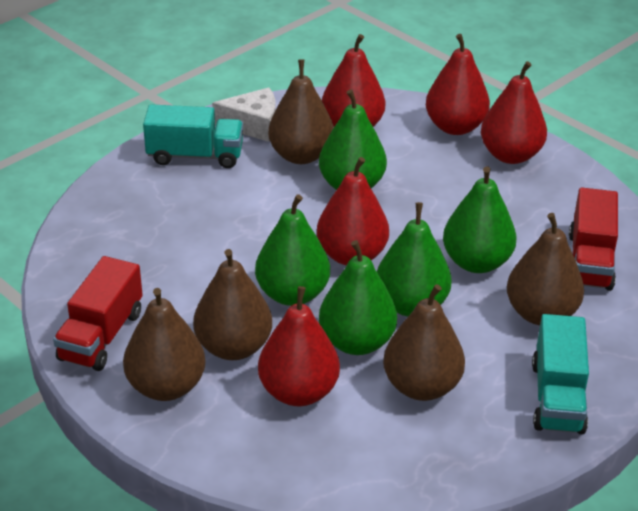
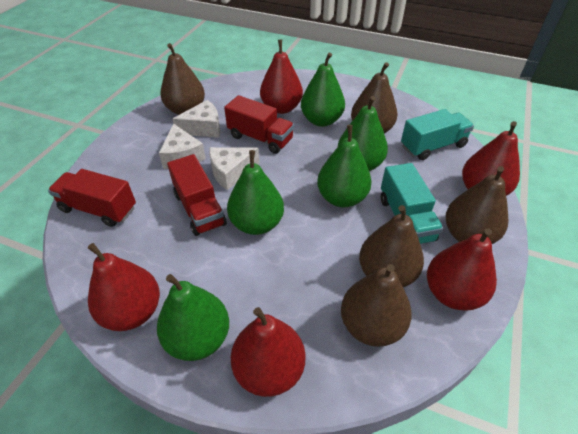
red truck: 2 -> 3
white cheese: 1 -> 3

